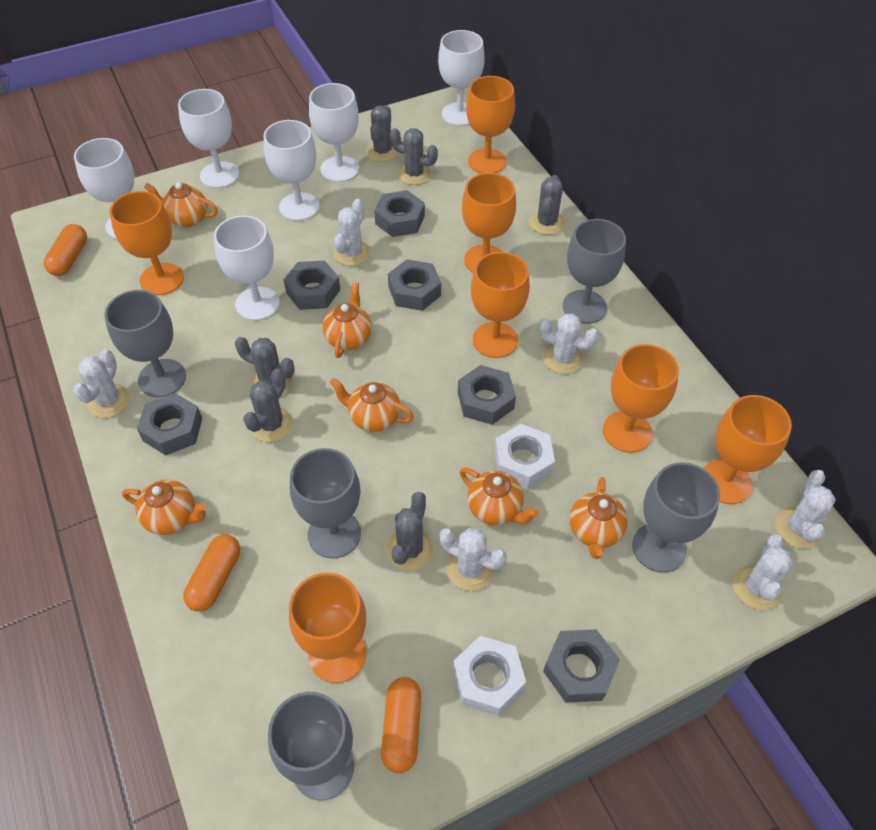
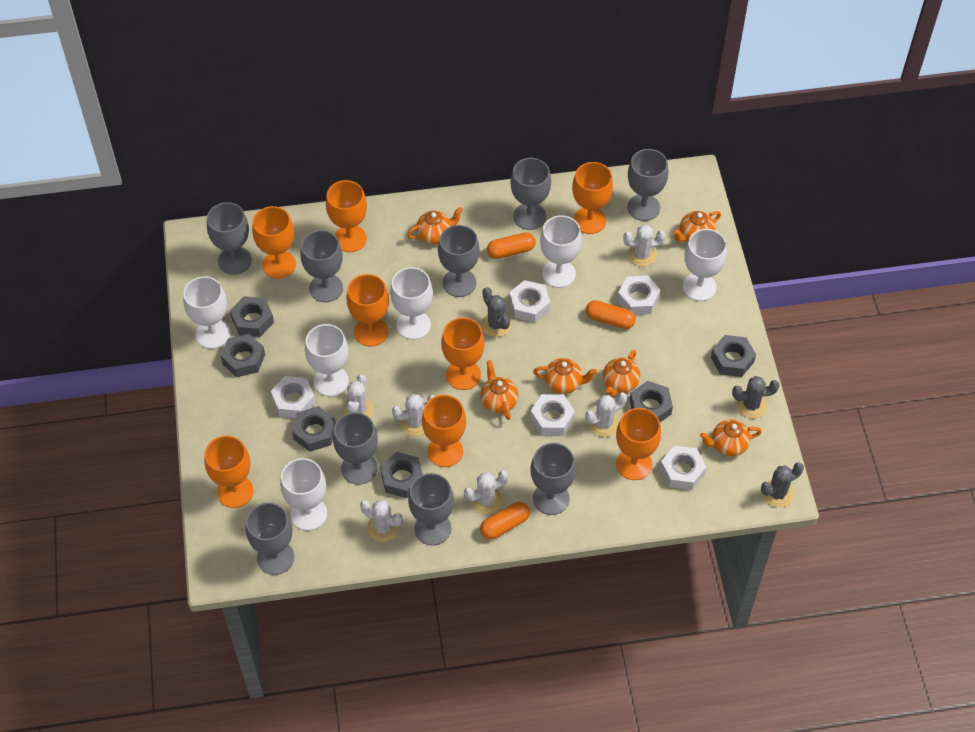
grey cactus: 6 -> 3
grey goblet: 5 -> 9
orange goblet: 7 -> 8
white nut: 2 -> 5

